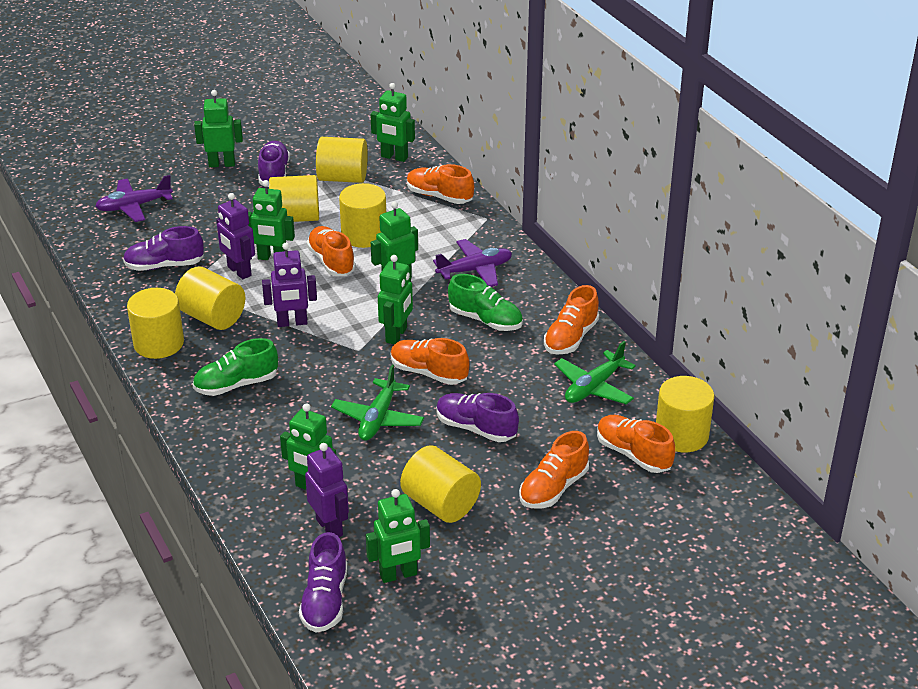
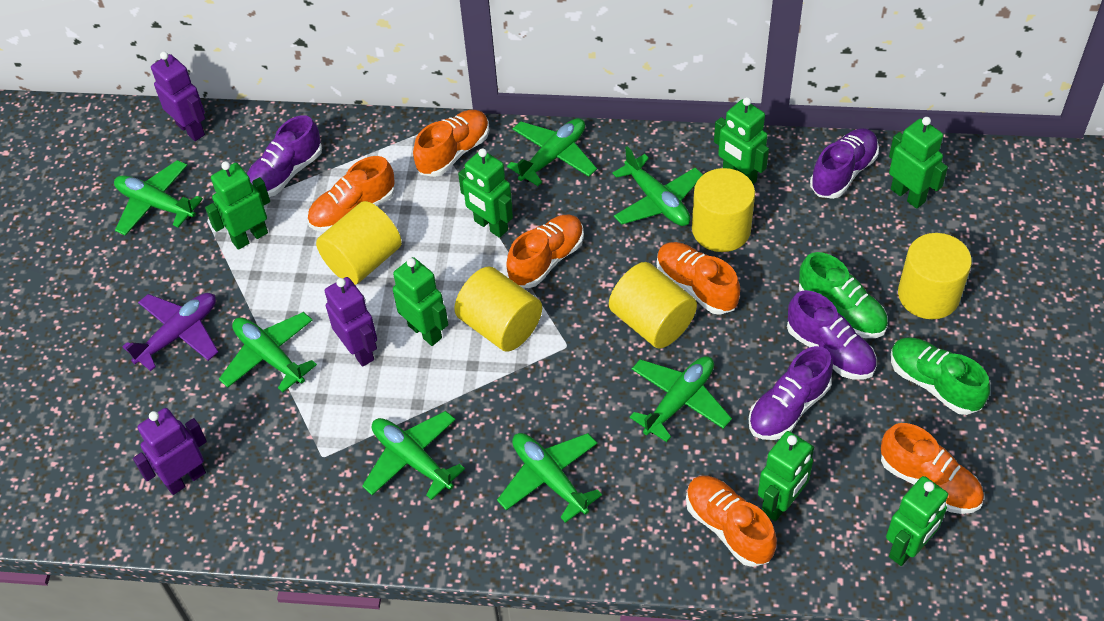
green plane: 2 -> 7
purple plane: 2 -> 1
yellow cylinder: 7 -> 5

